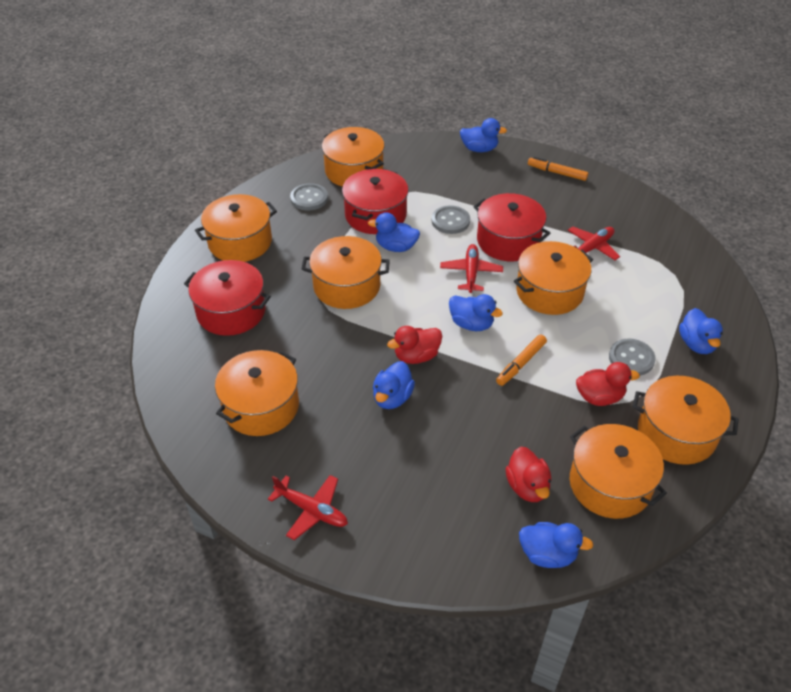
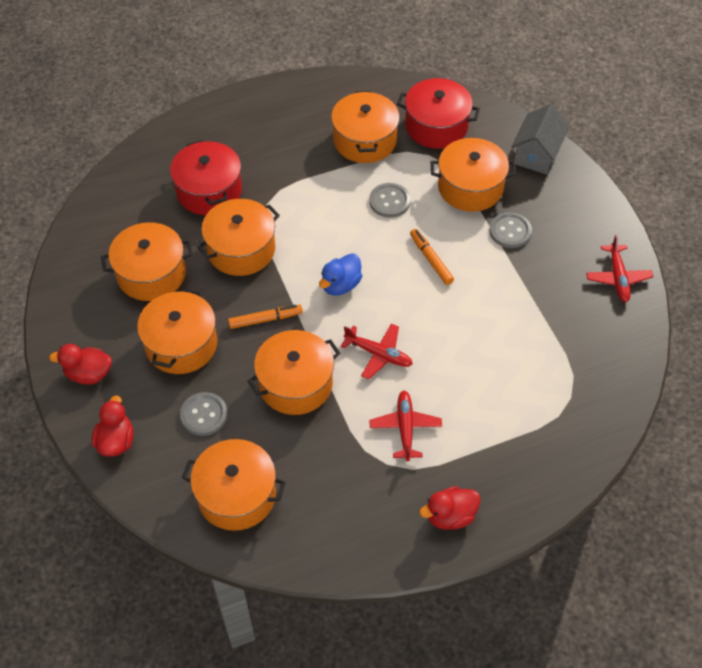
blue duck: 6 -> 1
grey house: 0 -> 1
red pot: 3 -> 2

